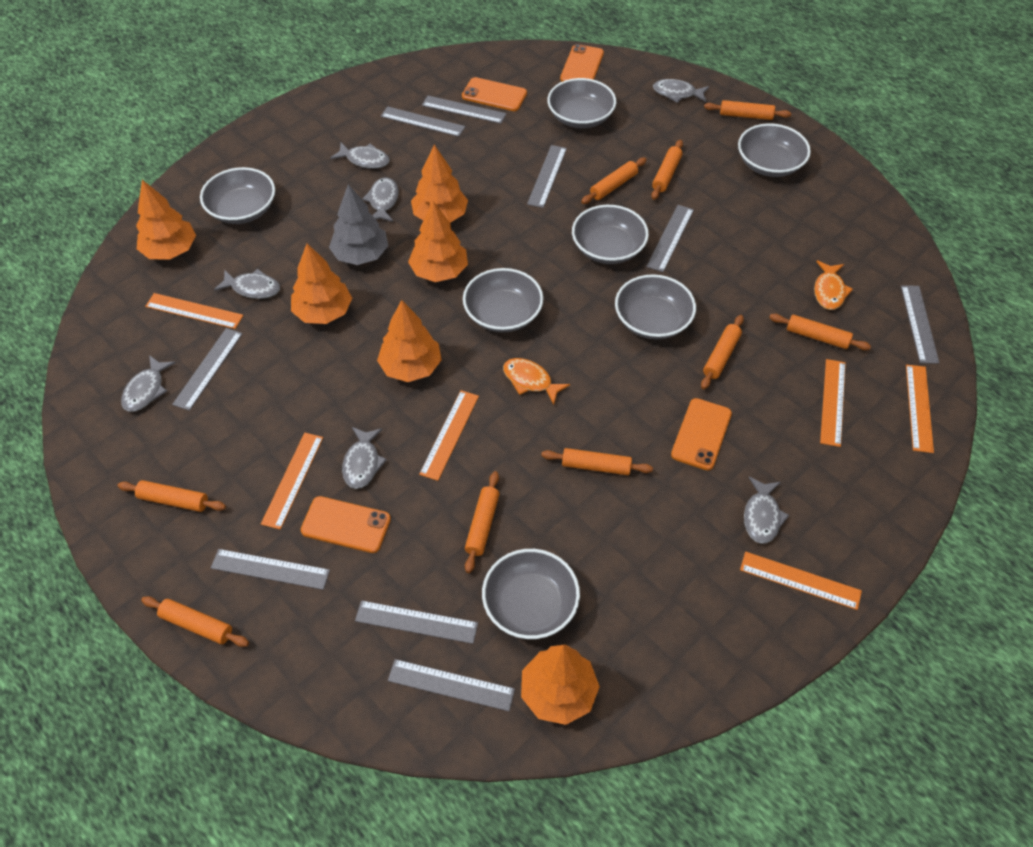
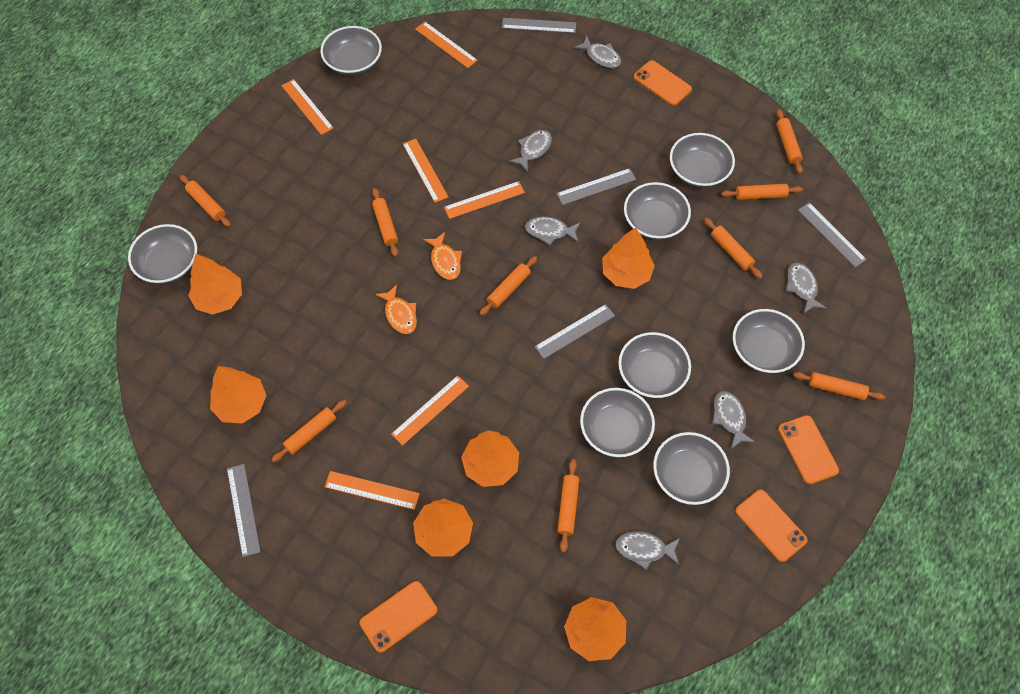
grey bowl: 7 -> 8
grey fish: 7 -> 6
grey ruler: 9 -> 5
grey tree: 1 -> 0

